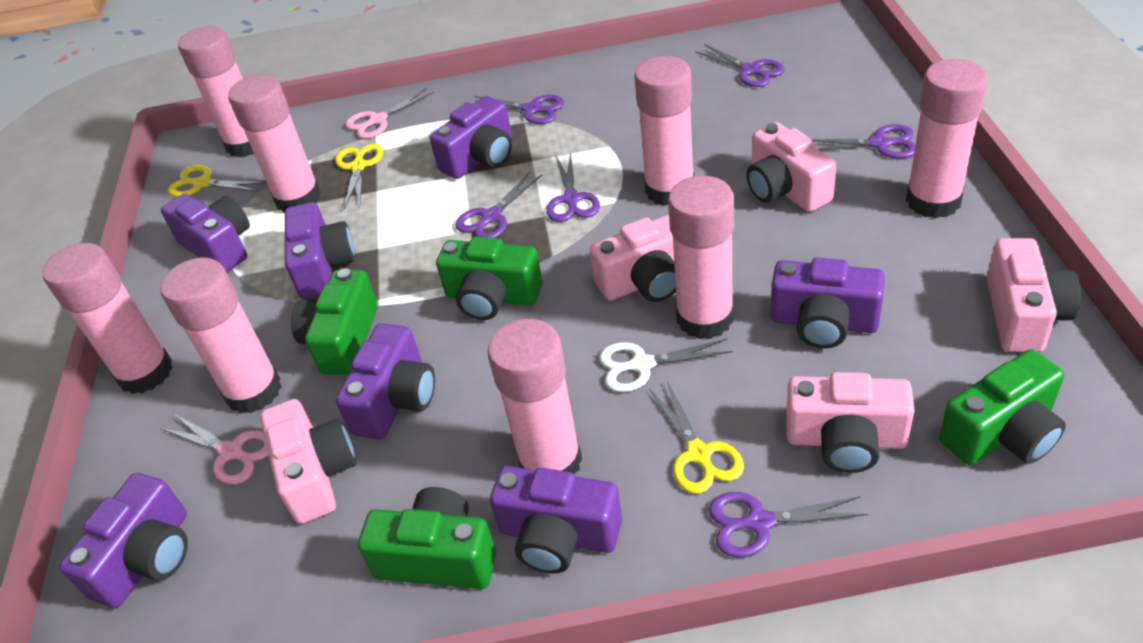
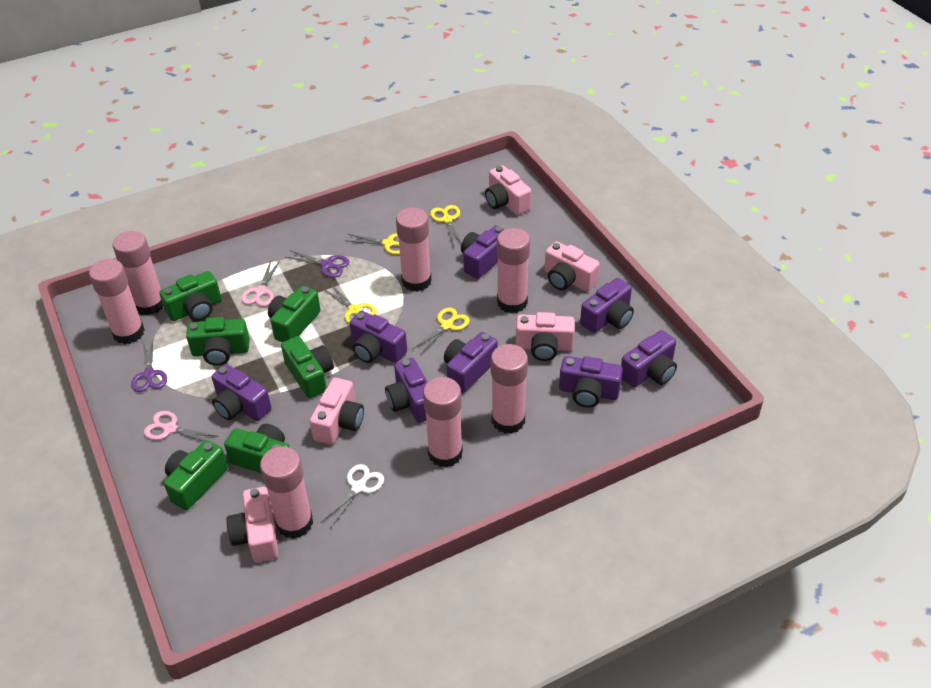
green camera: 4 -> 6
pink glue stick: 8 -> 7
purple camera: 7 -> 8
purple scissors: 6 -> 2
yellow scissors: 3 -> 4

